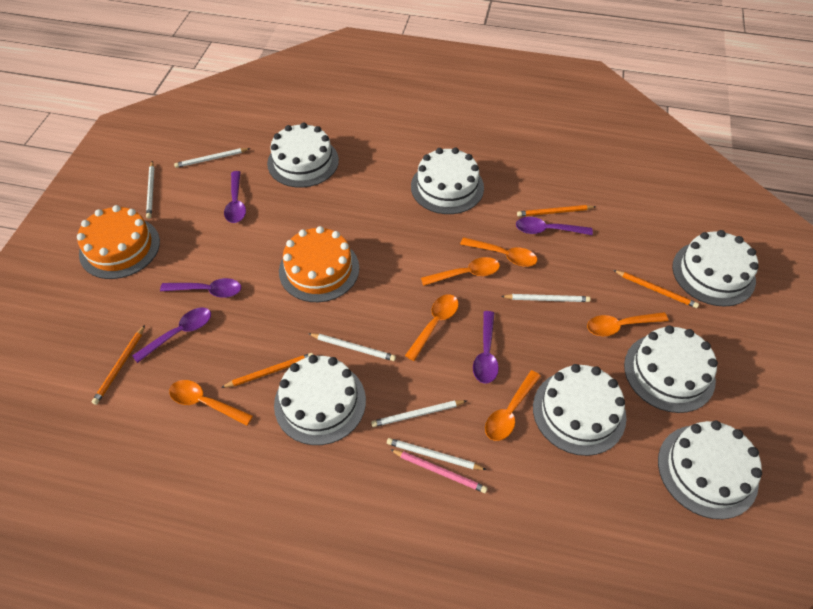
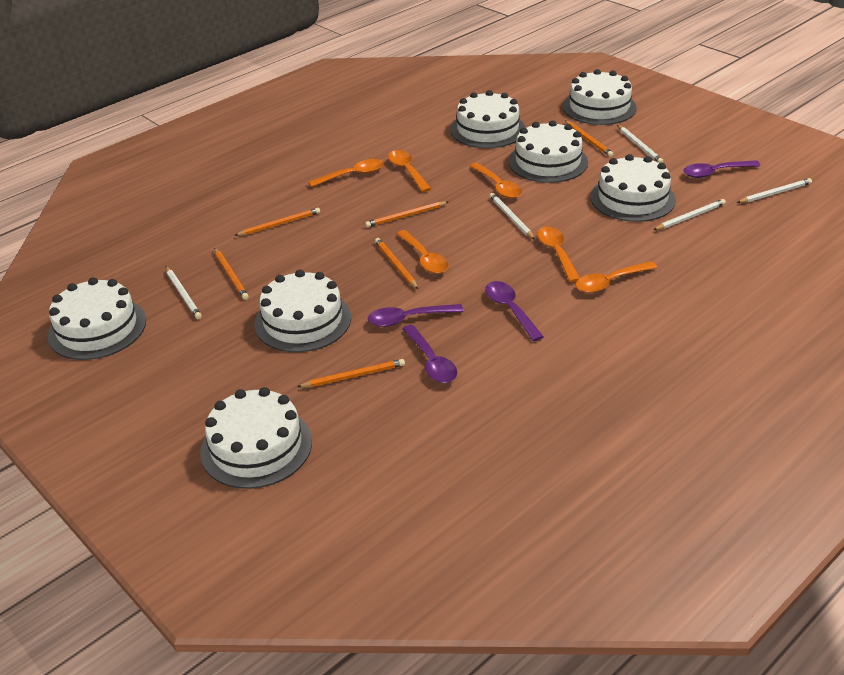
orange cake: 2 -> 0
orange pencil: 4 -> 6
pink pencil: 1 -> 0
purple spoon: 5 -> 4
white pencil: 6 -> 5

